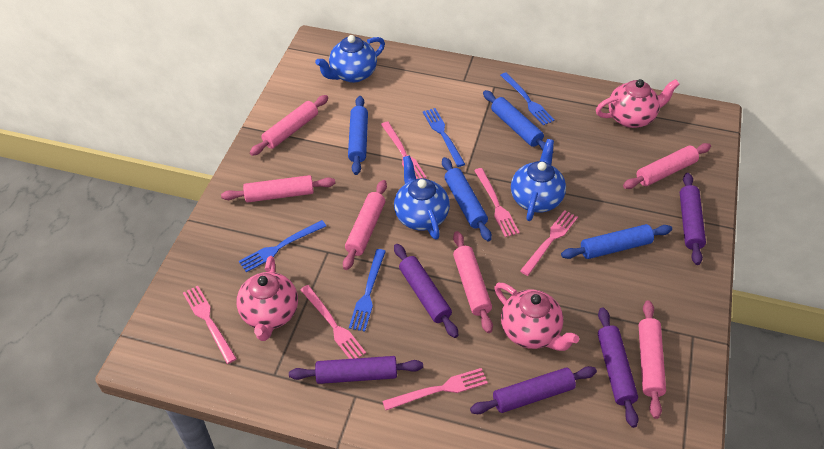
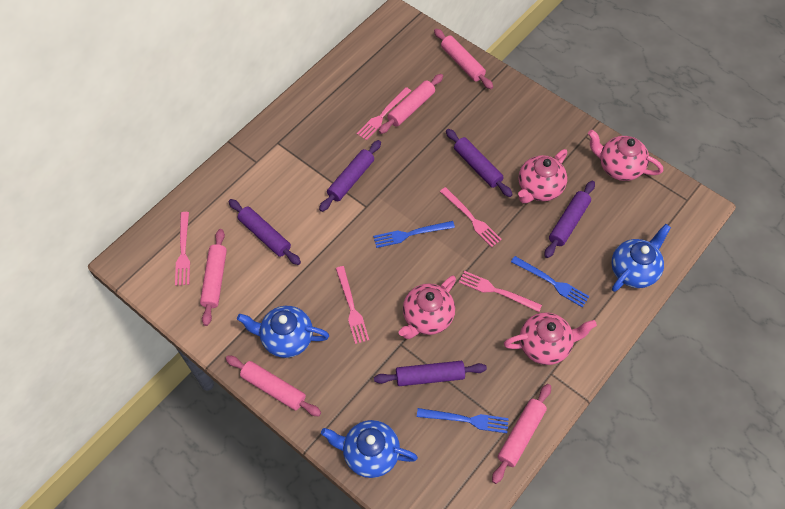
blue fork: 4 -> 3
blue rolling pin: 4 -> 0
pink fork: 6 -> 5
pink rolling pin: 6 -> 5
pink teapot: 3 -> 4

